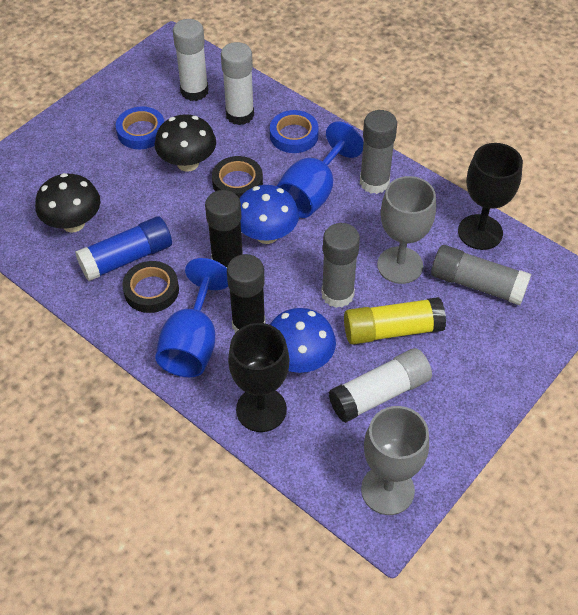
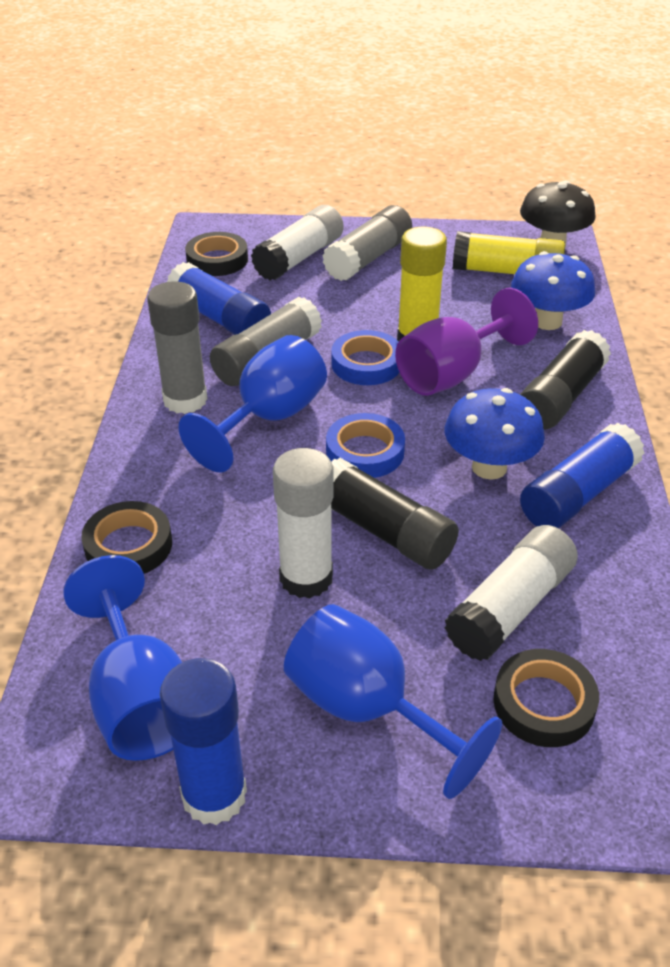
black goblet: 2 -> 0
black mushroom: 2 -> 1
black tape: 2 -> 3
blue glue stick: 1 -> 3
blue goblet: 2 -> 3
grey goblet: 2 -> 0
purple goblet: 0 -> 1
yellow glue stick: 1 -> 2

